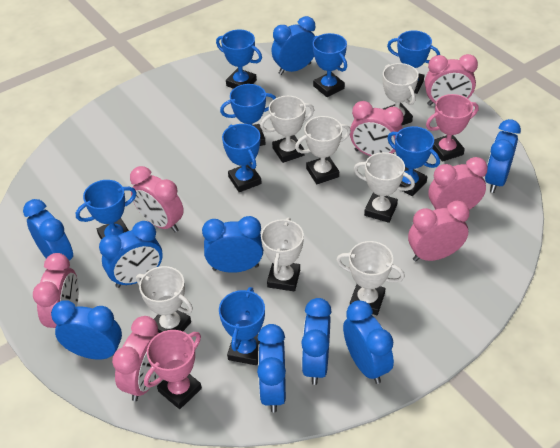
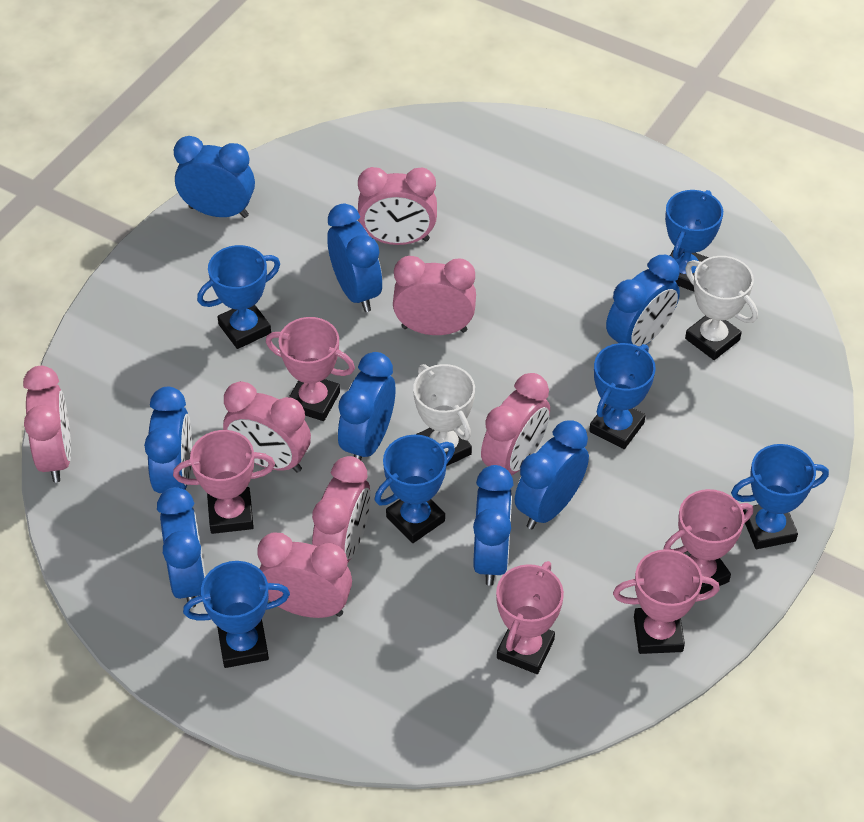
blue clock: 9 -> 8
blue trophy: 8 -> 6
pink trophy: 2 -> 5
white trophy: 7 -> 2

